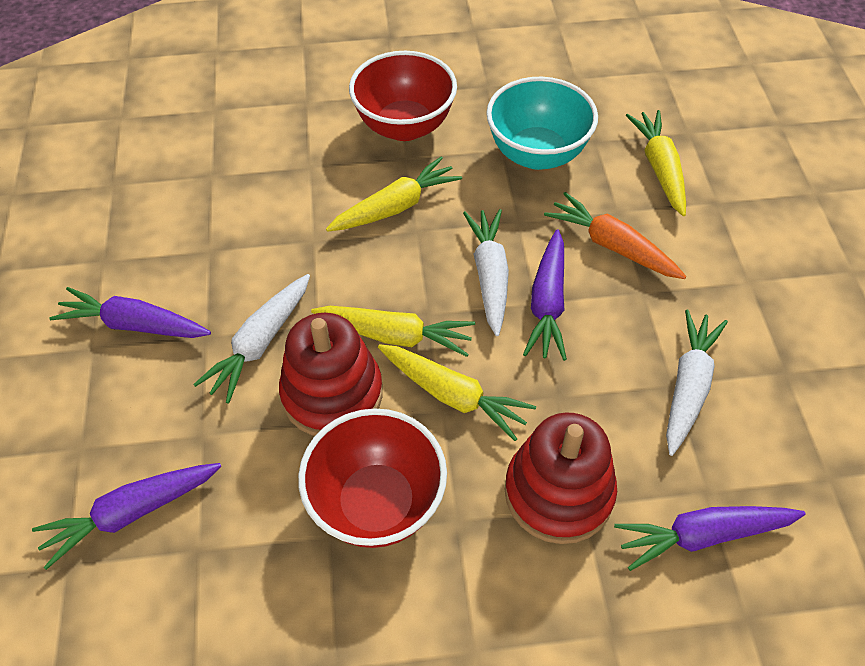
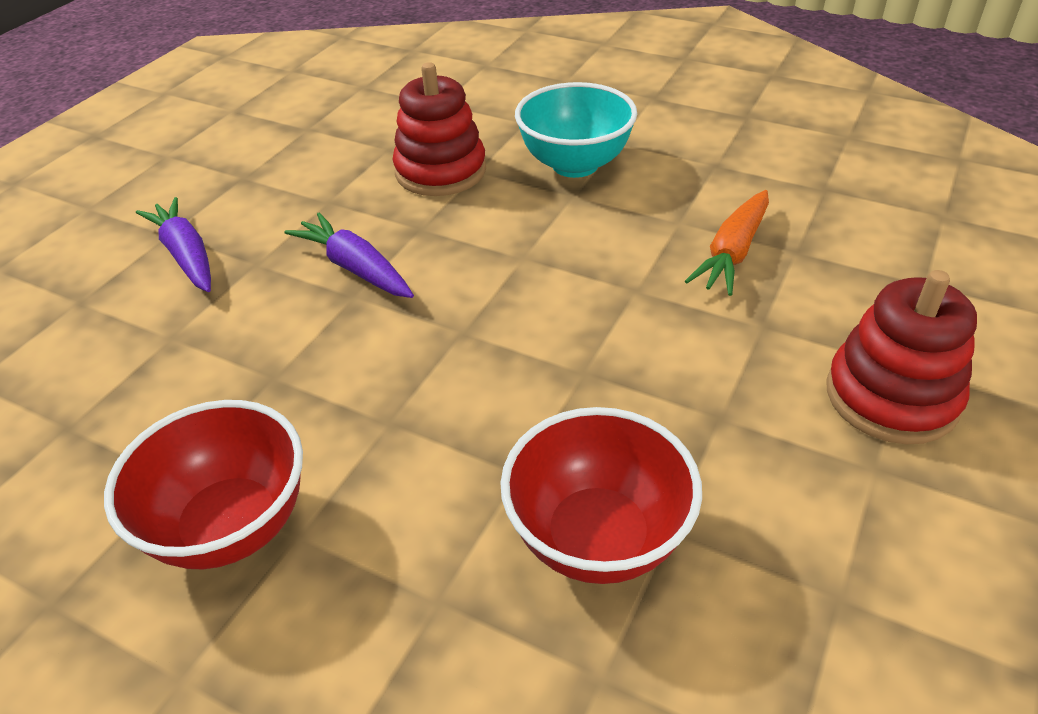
purple carrot: 4 -> 2
white carrot: 3 -> 0
yellow carrot: 4 -> 0

